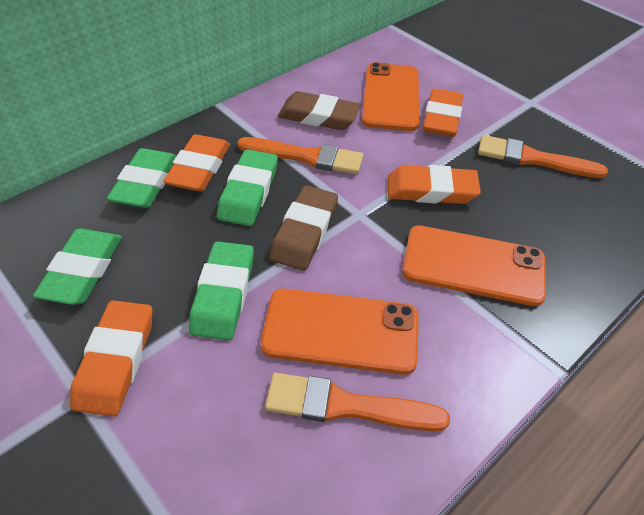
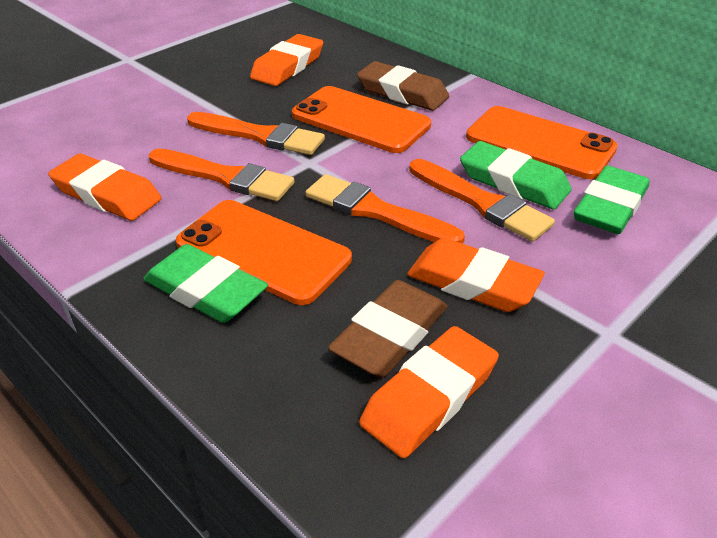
green eraser: 4 -> 3
orange brush: 3 -> 4

